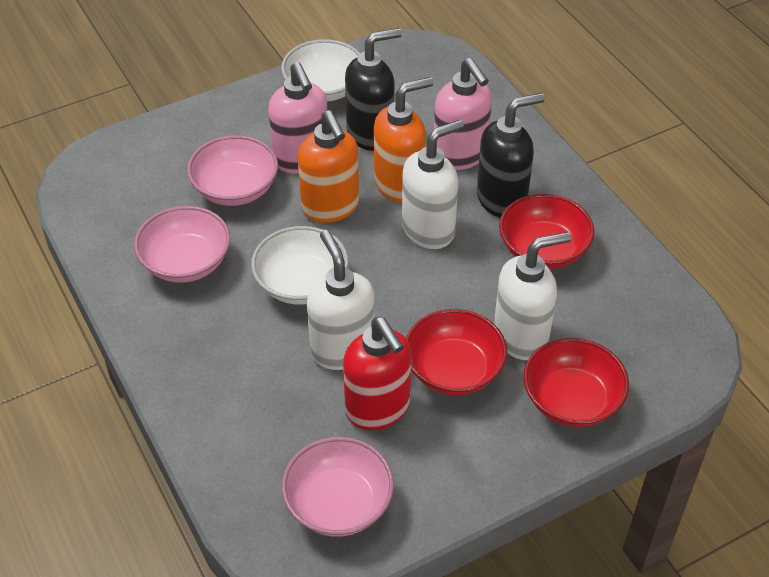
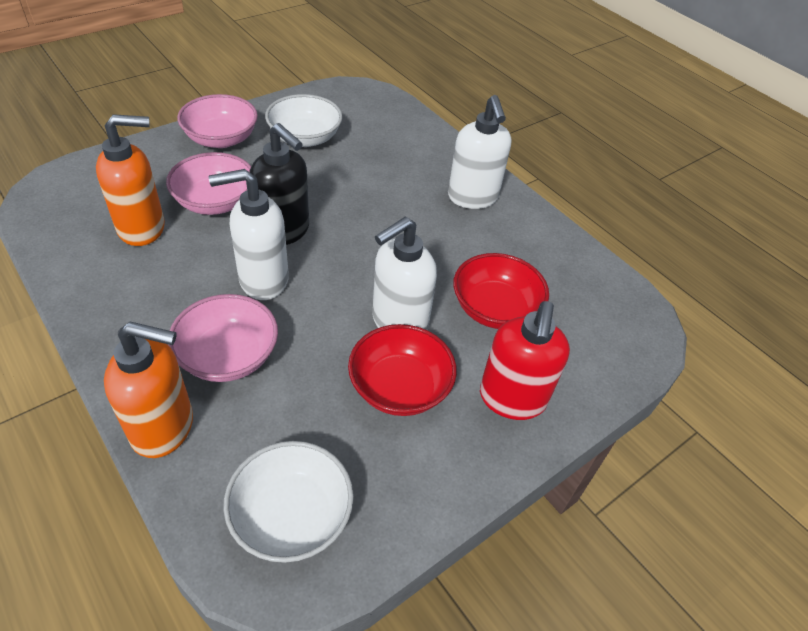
black soap dispenser: 2 -> 1
pink soap dispenser: 2 -> 0
red bowl: 3 -> 2

